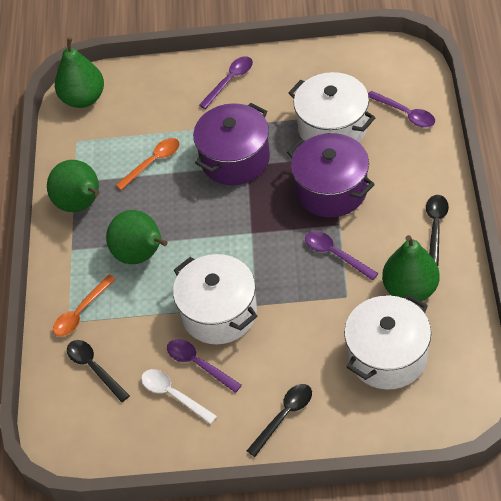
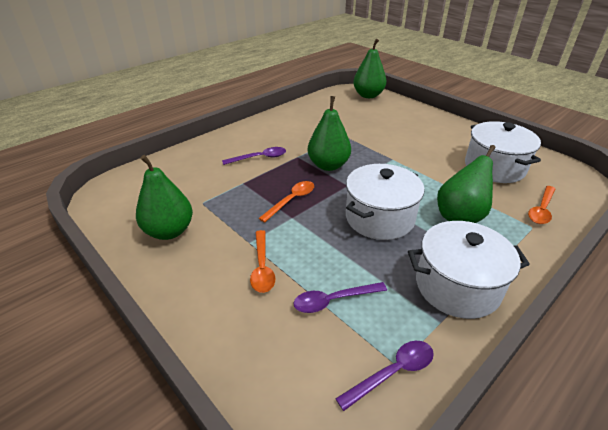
black spoon: 3 -> 0
orange spoon: 2 -> 3
purple pot: 2 -> 0
purple spoon: 4 -> 3
white spoon: 1 -> 0

